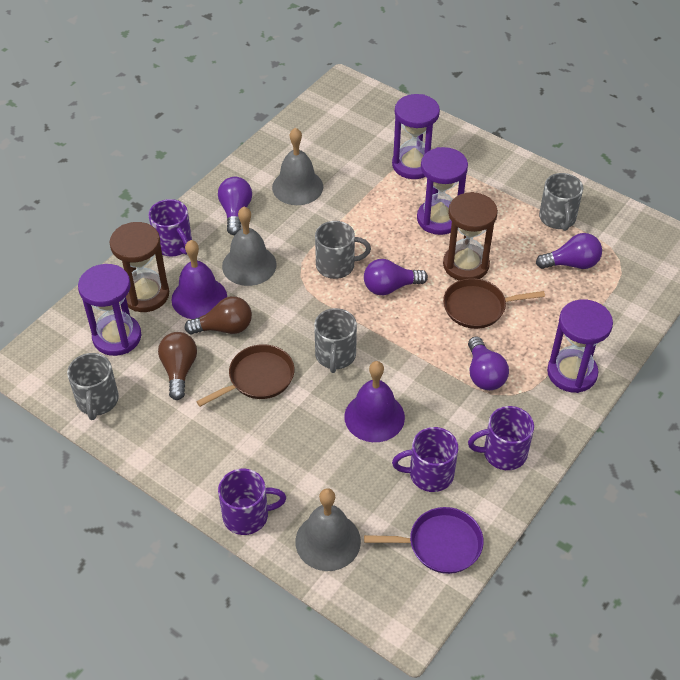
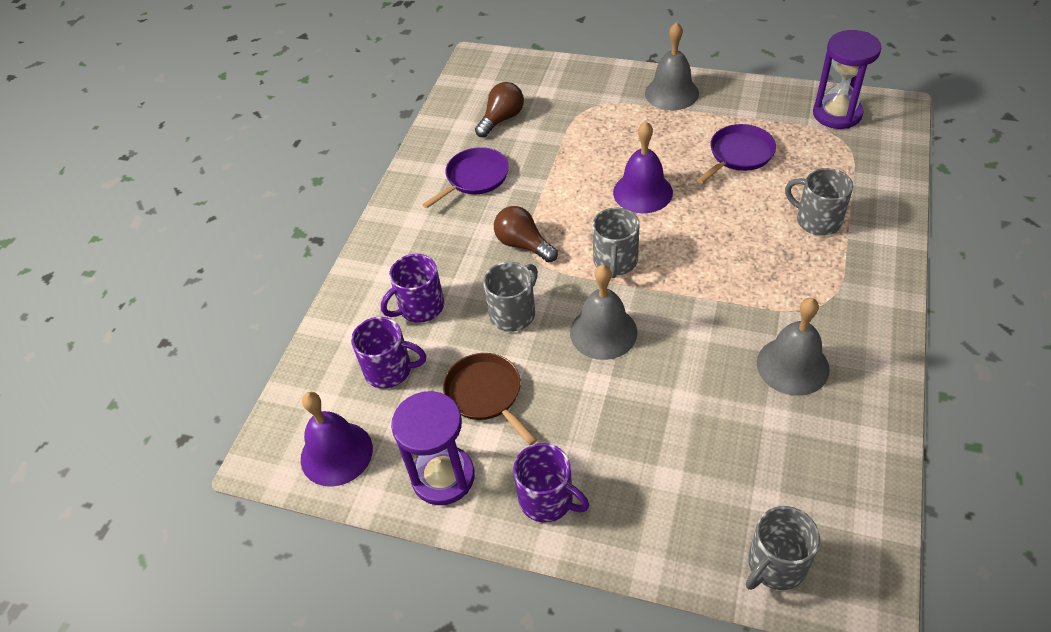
brown hourglass: 2 -> 0
brown pan: 2 -> 1
purple hourglass: 4 -> 2
purple light bulb: 4 -> 0
purple mug: 4 -> 3
purple pan: 1 -> 2

